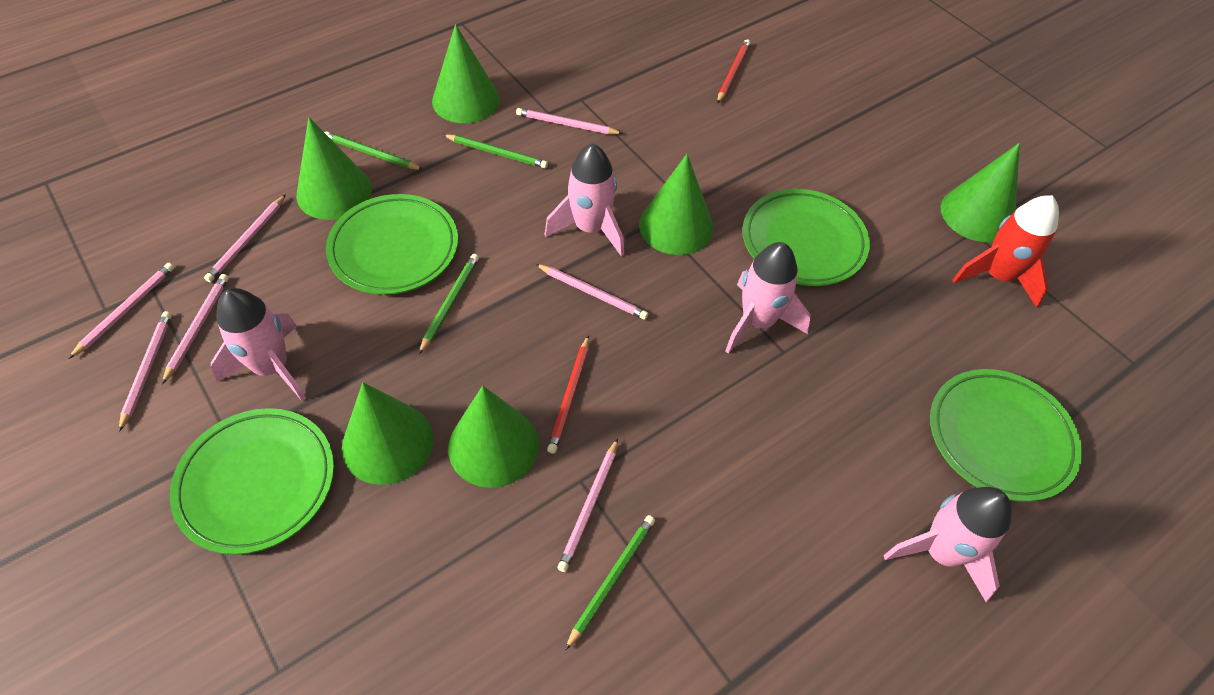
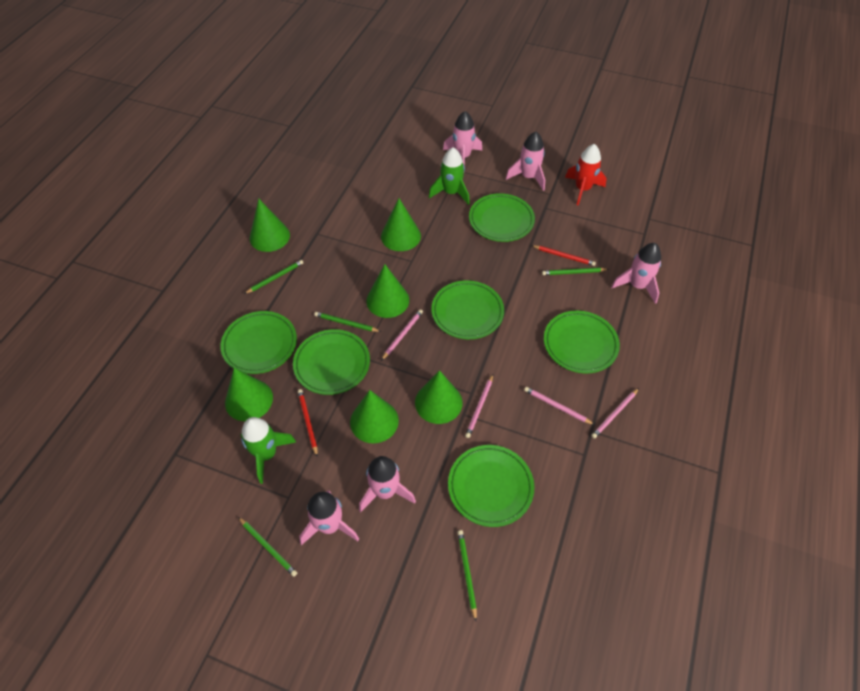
green pencil: 4 -> 5
green plate: 4 -> 6
green rocket: 0 -> 2
pink pencil: 7 -> 4
pink rocket: 4 -> 5

